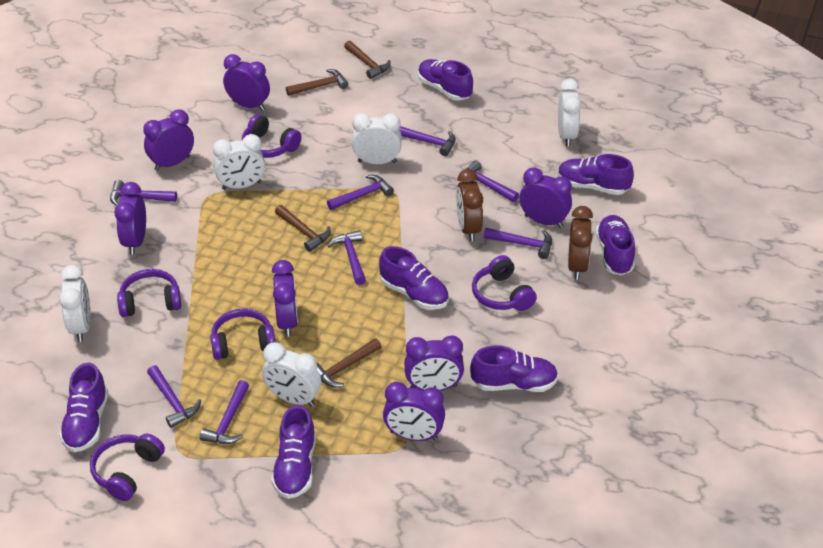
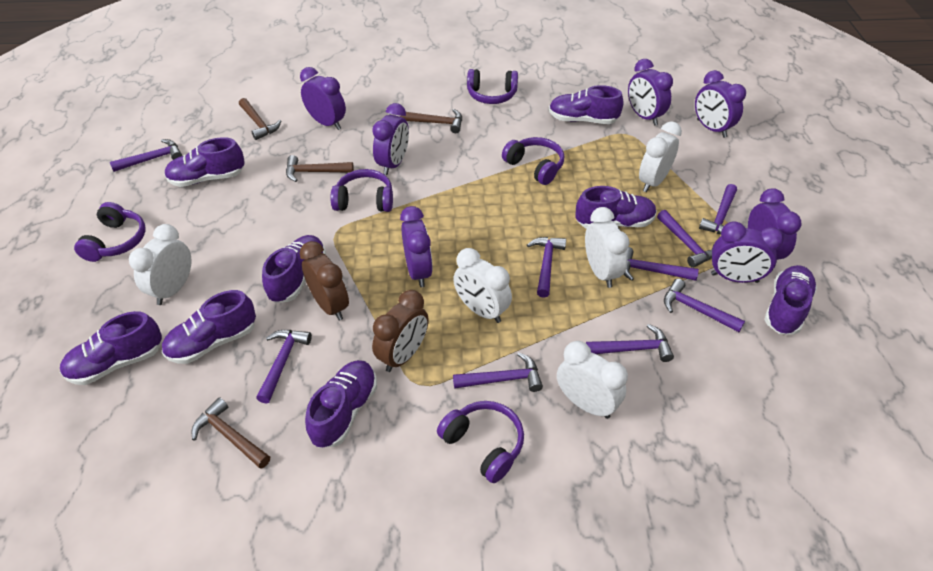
purple hammer: 8 -> 9
purple shoe: 7 -> 8

